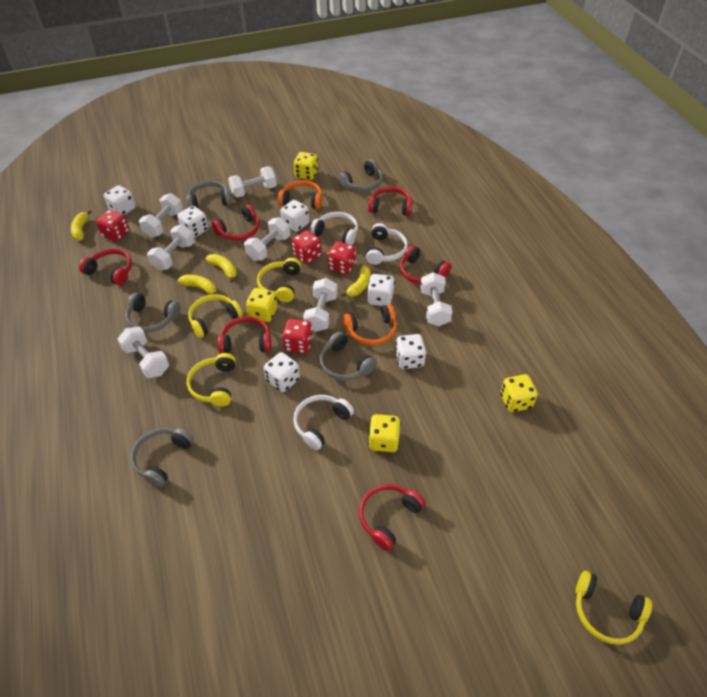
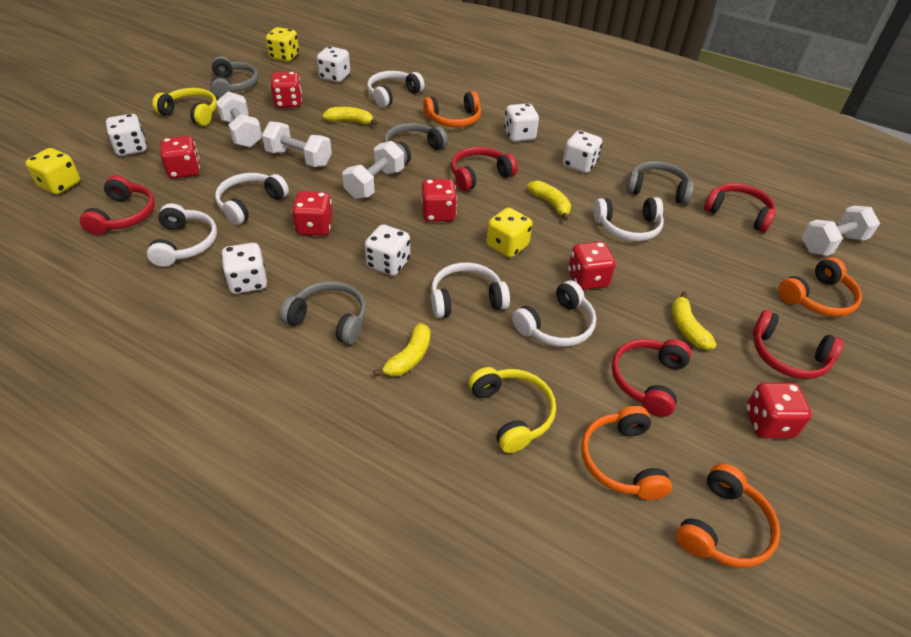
grey headphones: 5 -> 4
orange headphones: 2 -> 4
red dice: 4 -> 6
red headphones: 6 -> 5
white dumbbell: 7 -> 4
white headphones: 3 -> 6
yellow dice: 4 -> 3
yellow headphones: 4 -> 2

